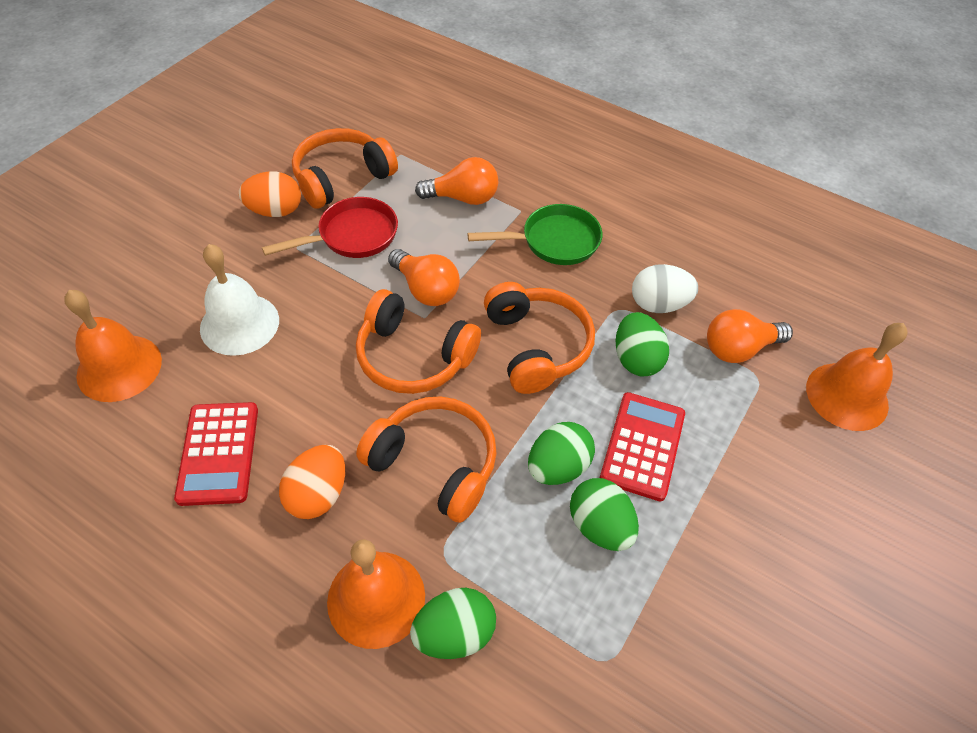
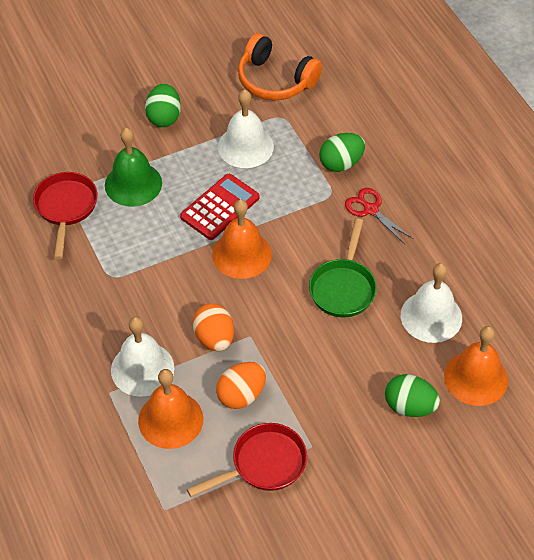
green bell: 0 -> 1
green egg: 4 -> 3
orange headphones: 4 -> 1
orange light bulb: 3 -> 0
red calculator: 2 -> 1
red pan: 1 -> 2
red scissors: 0 -> 1
white bell: 1 -> 3
white egg: 1 -> 0

